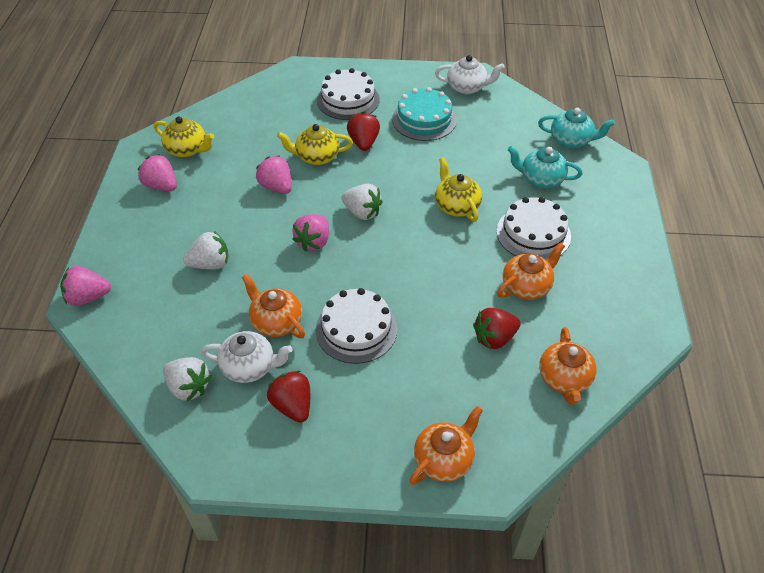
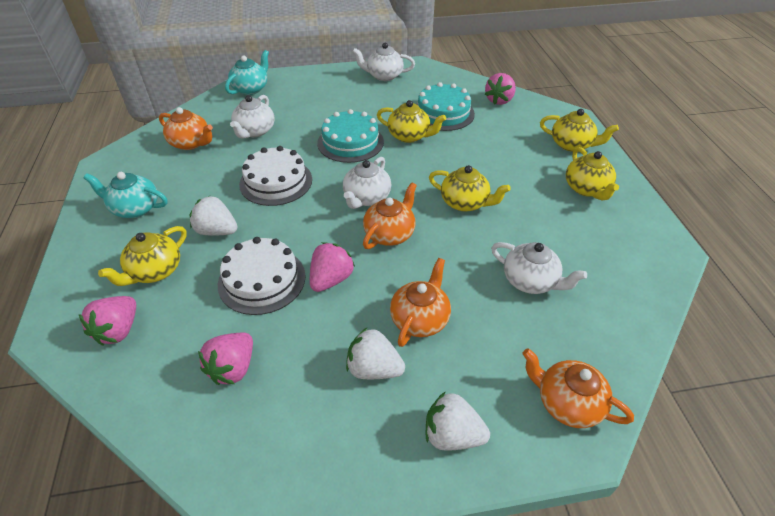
red strawberry: 3 -> 0
turquoise cake: 1 -> 2
white cake: 3 -> 2
white teapot: 2 -> 4
yellow teapot: 3 -> 5

